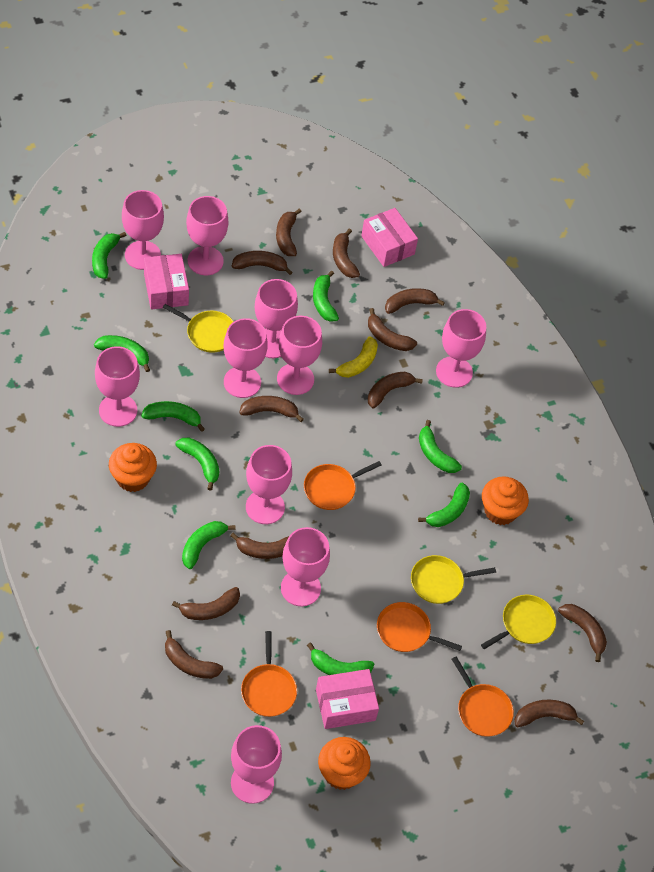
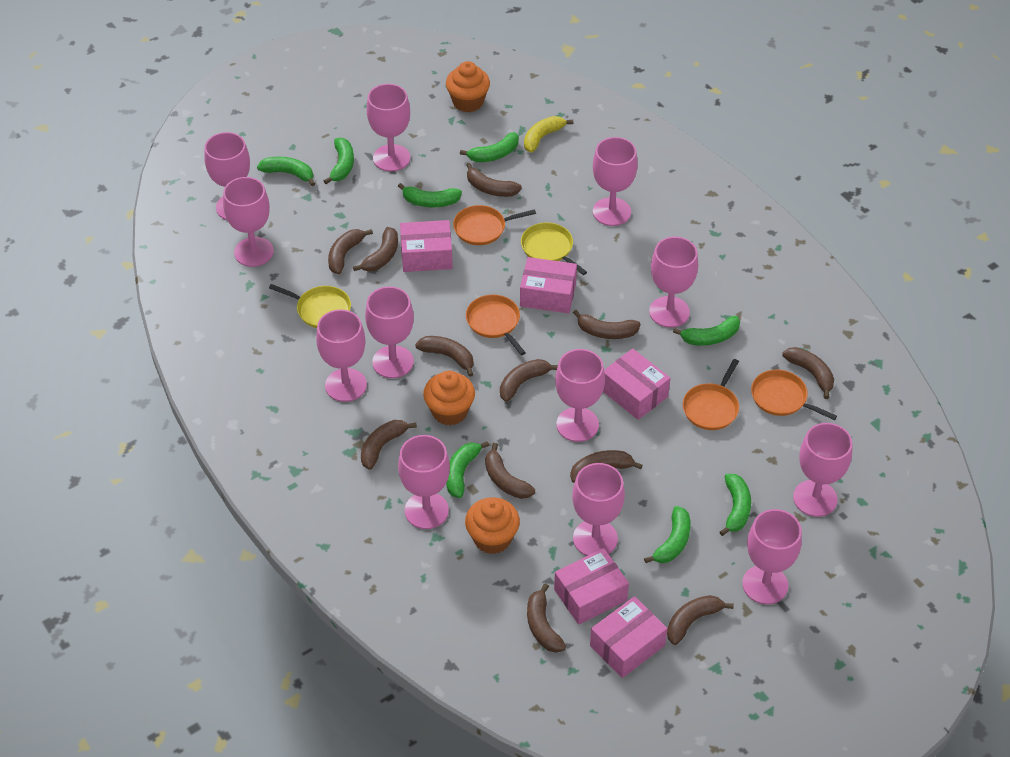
green banana: 9 -> 8
pink box: 3 -> 5
pink goblet: 10 -> 12
yellow pan: 3 -> 2

